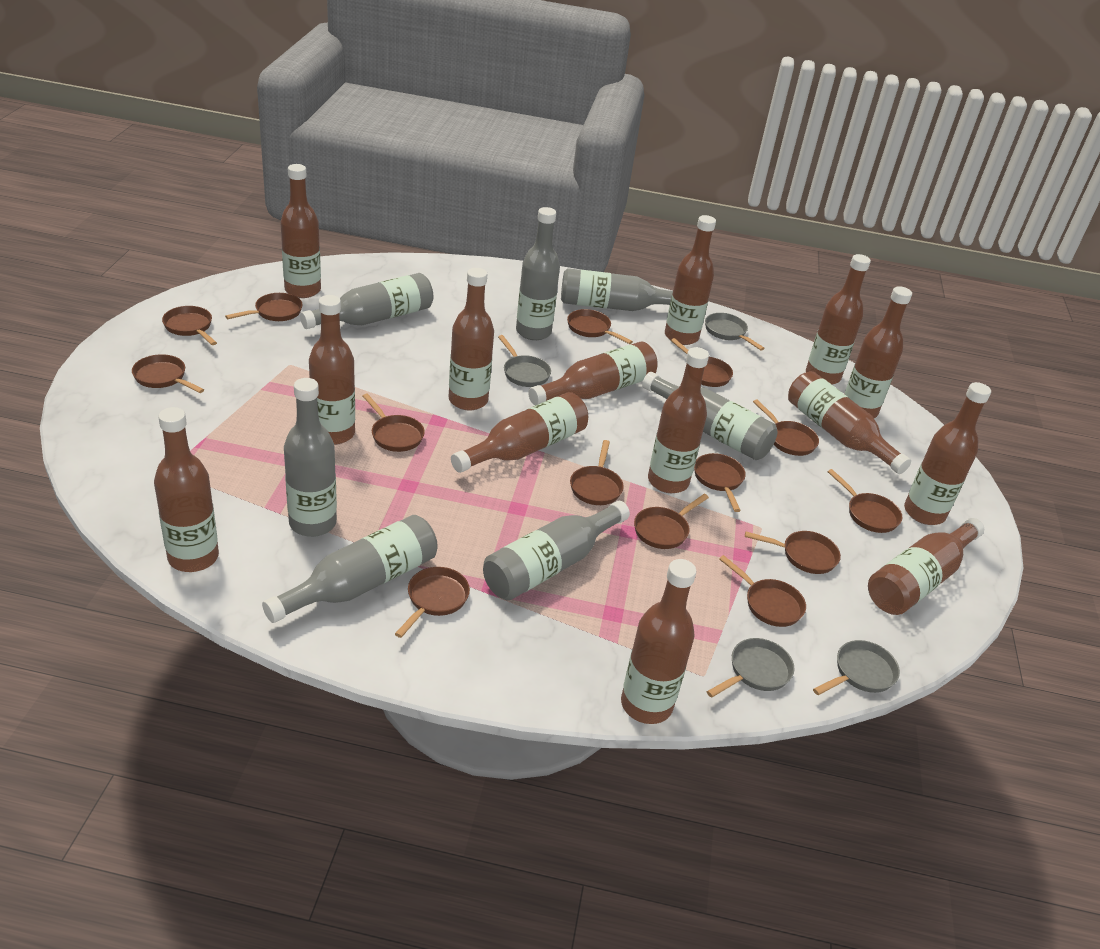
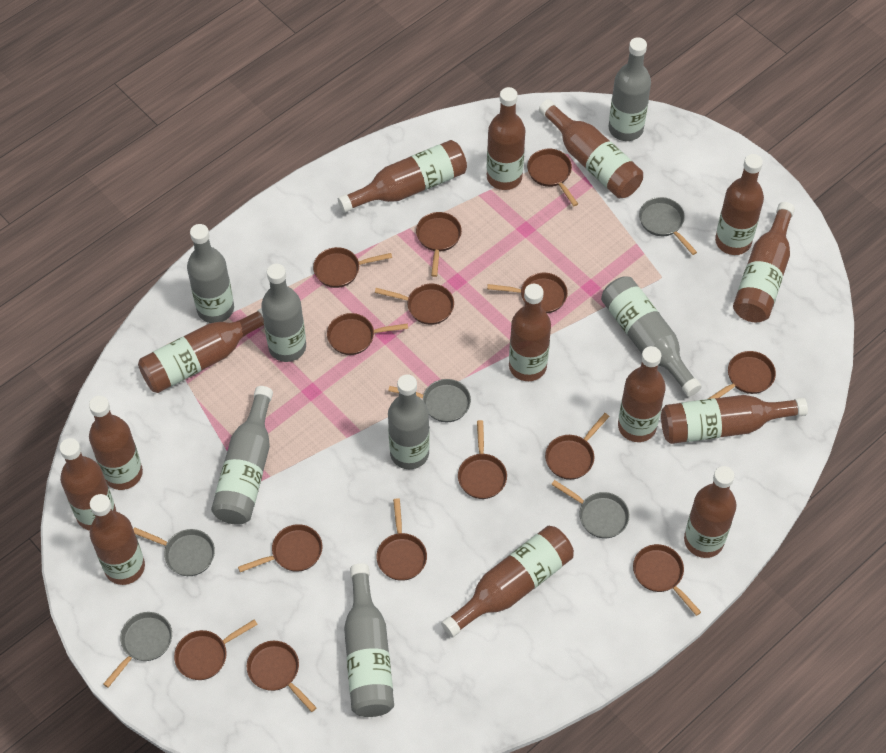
grey pan: 4 -> 5

